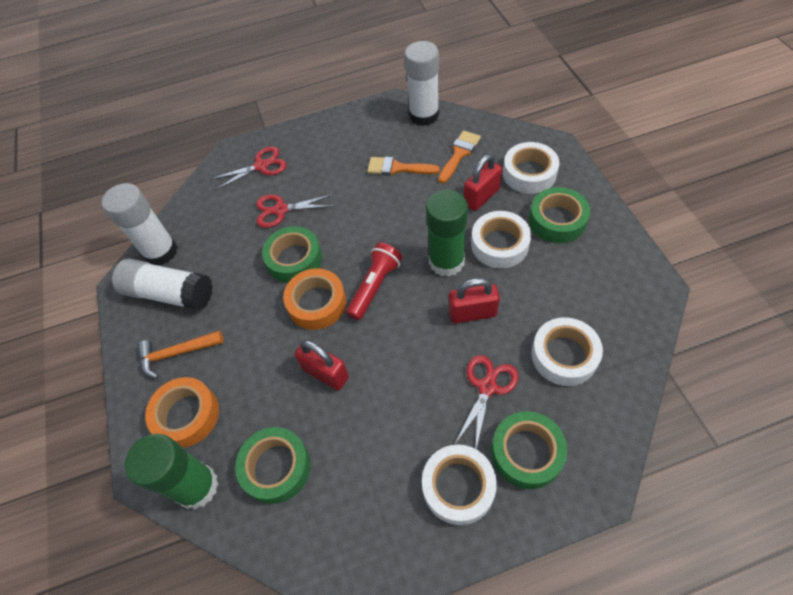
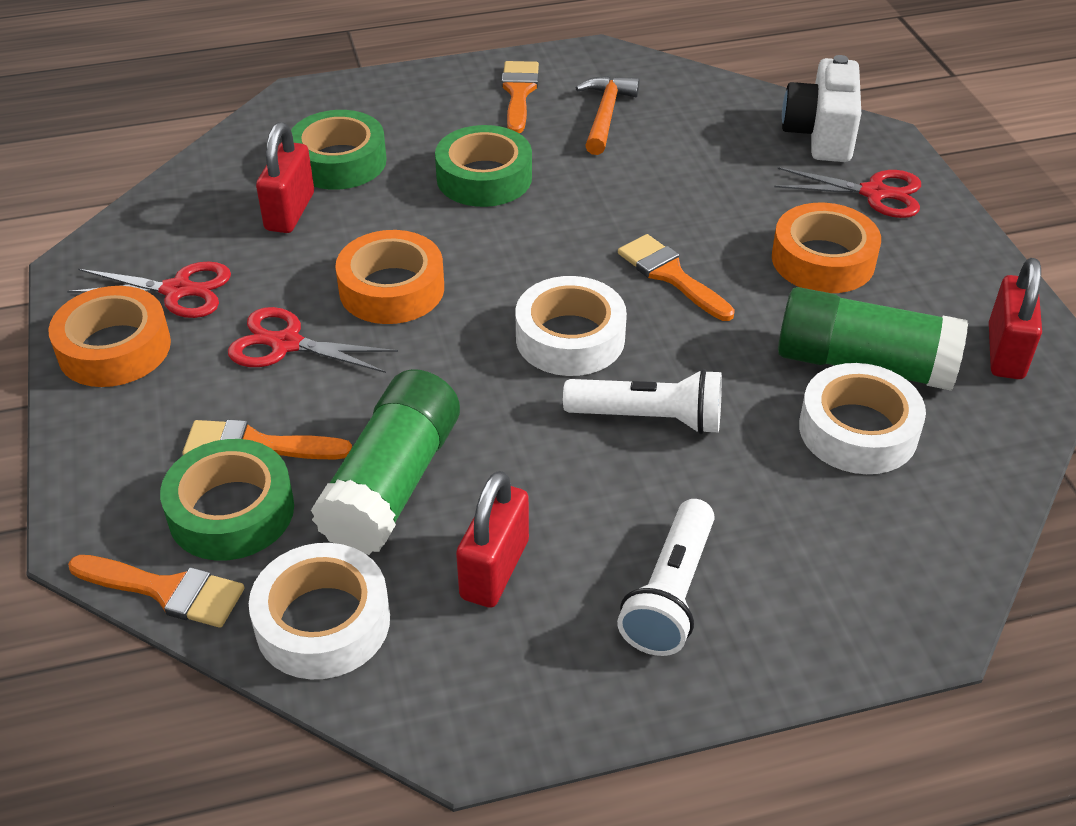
green tape: 4 -> 3
orange brush: 2 -> 4
orange tape: 2 -> 3
red flashlight: 1 -> 0
white camera: 0 -> 1
white flashlight: 0 -> 2
white glue stick: 3 -> 0
white tape: 4 -> 3

